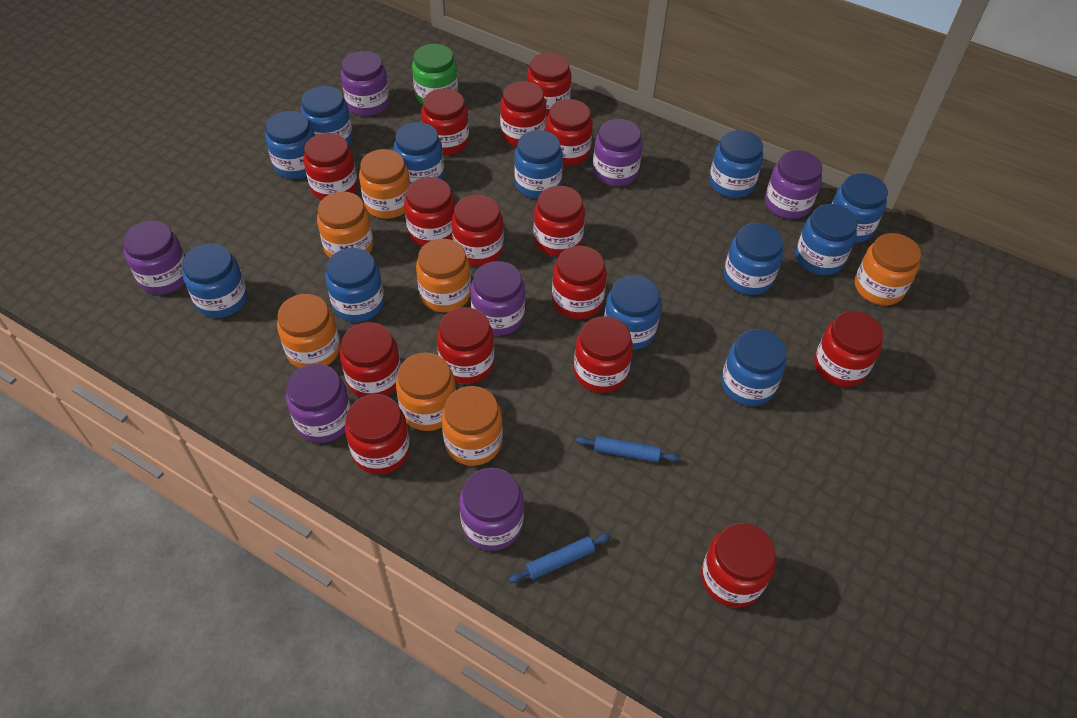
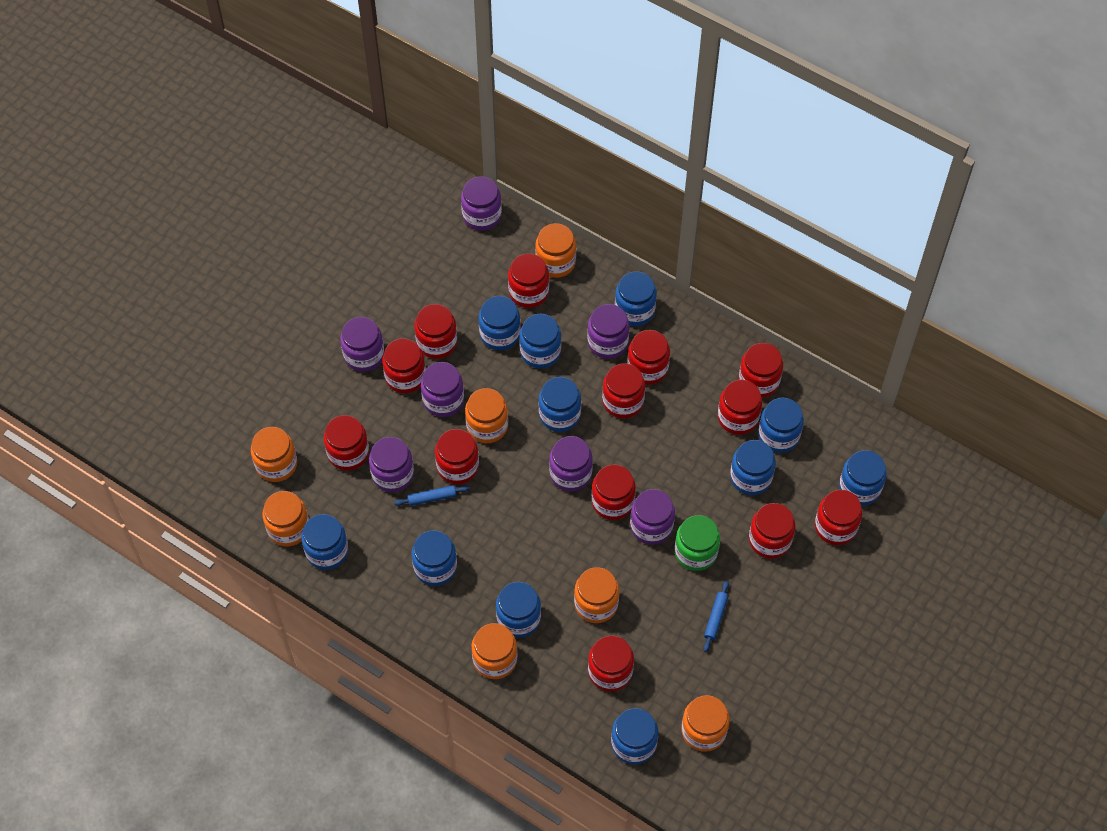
blue jar: 12 -> 11
red jar: 15 -> 13

